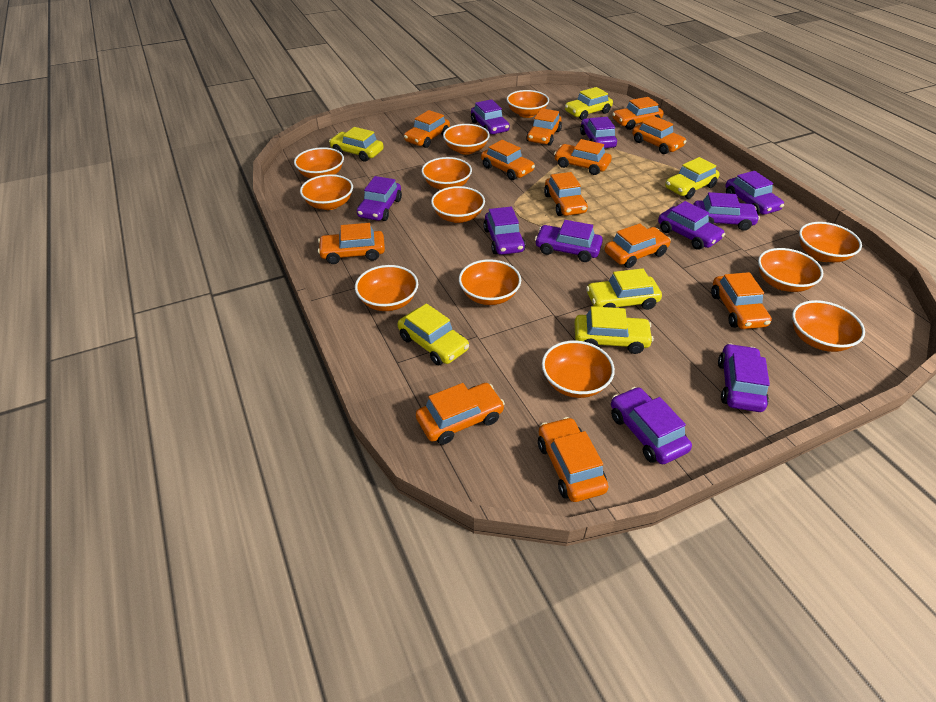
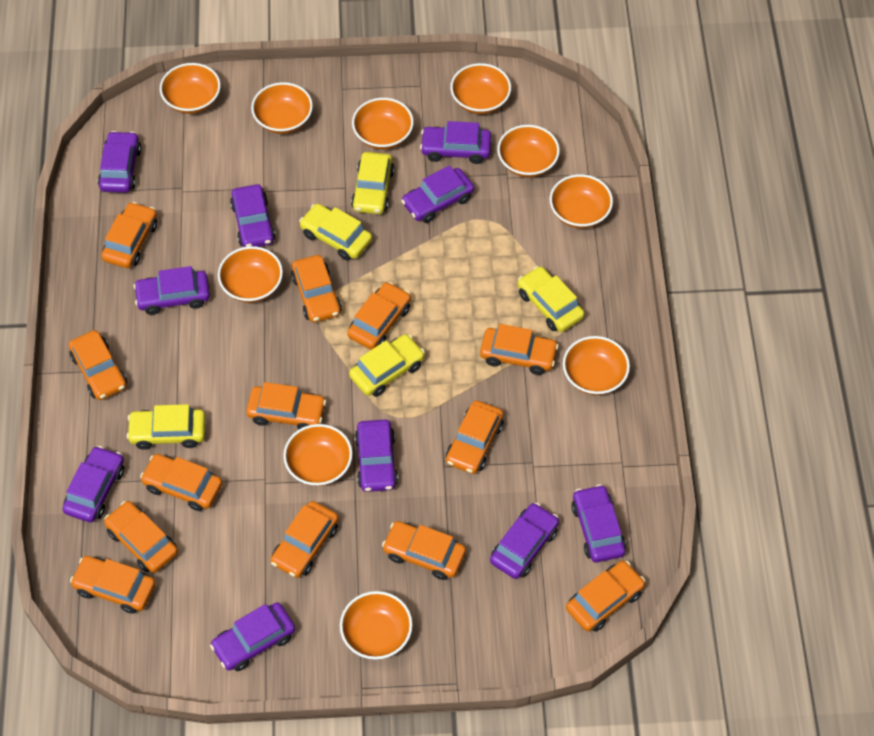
orange bowl: 12 -> 10
orange car: 12 -> 13
yellow car: 6 -> 5

